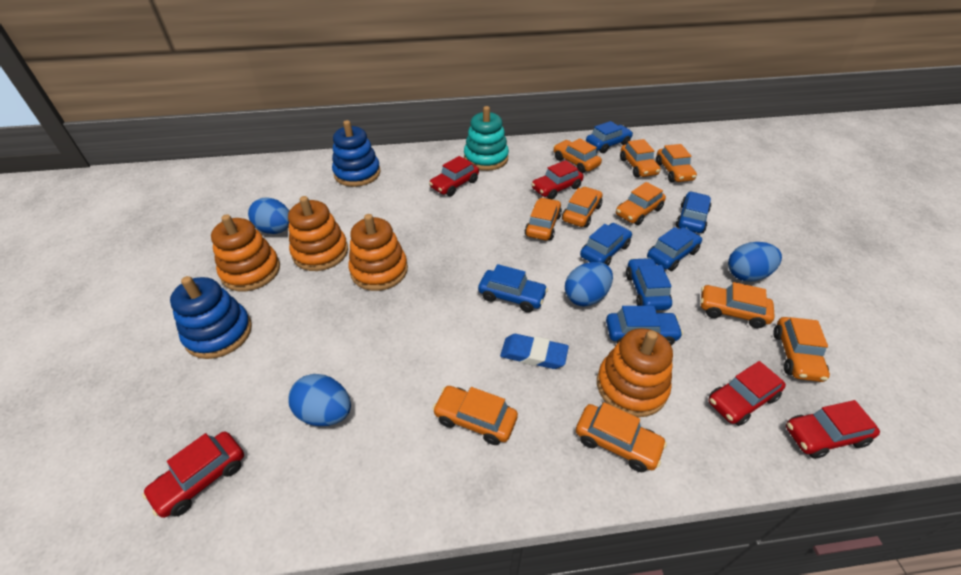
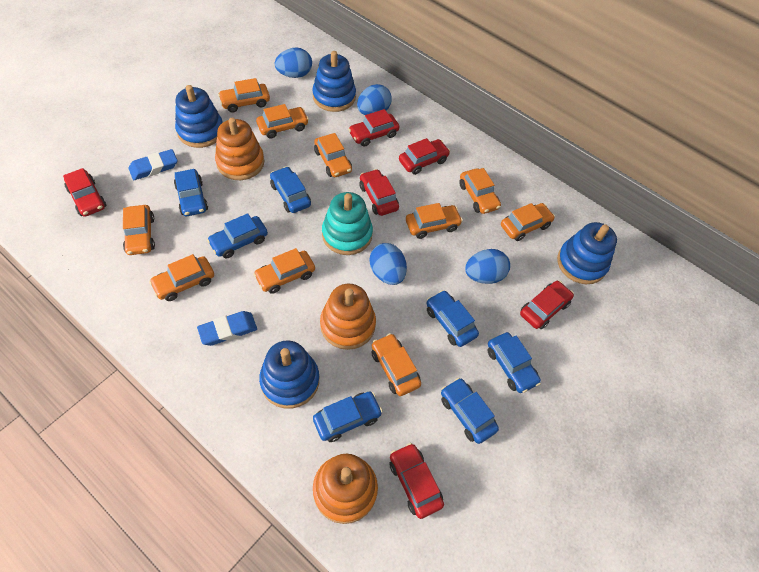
blue eraser: 1 -> 2
blue stacking toy: 2 -> 4
orange stacking toy: 4 -> 3
red car: 5 -> 6

